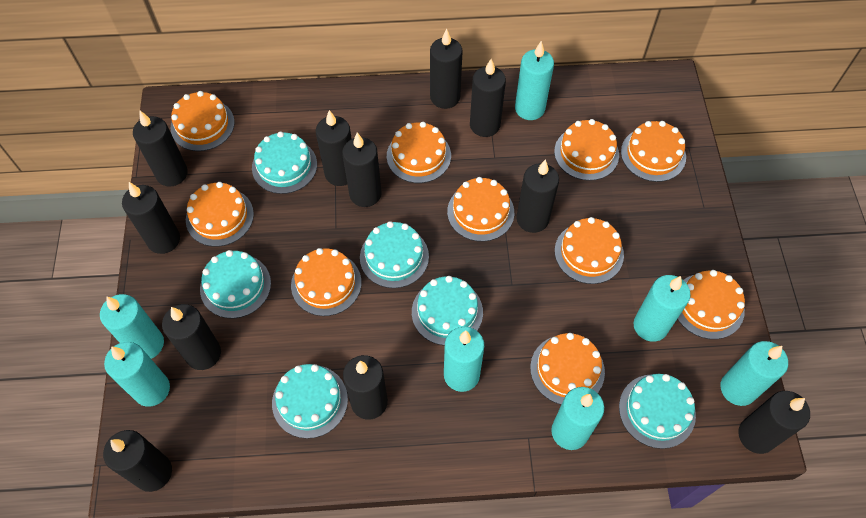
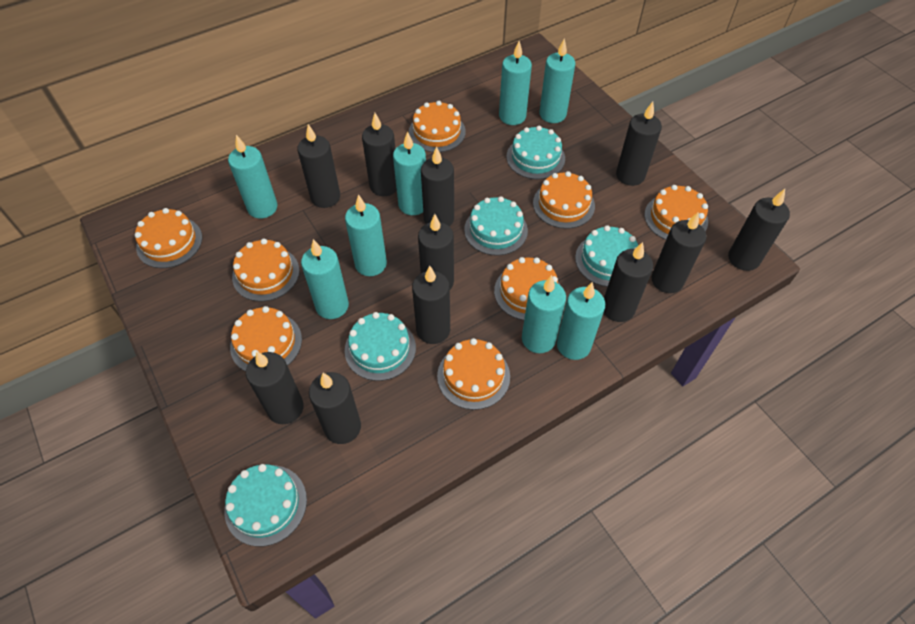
orange cake: 10 -> 8
turquoise cake: 6 -> 5
turquoise candle: 7 -> 8

